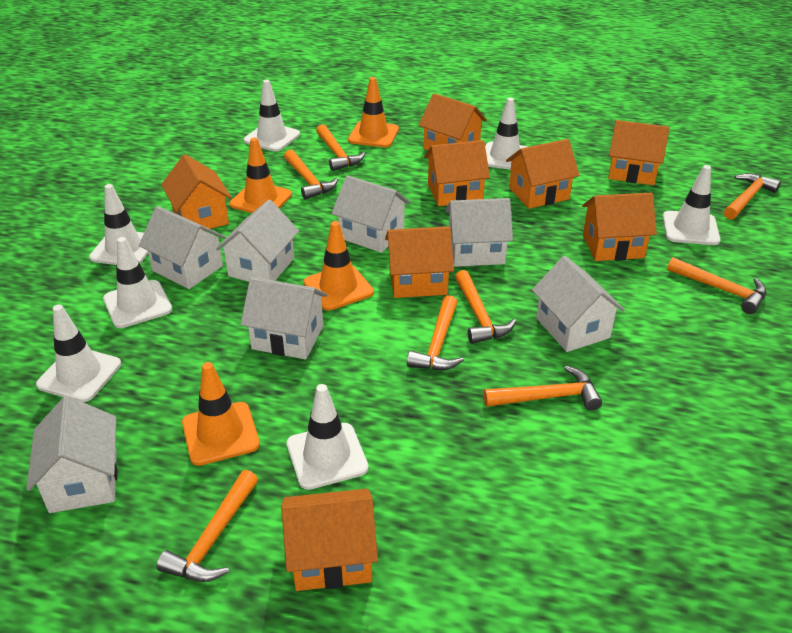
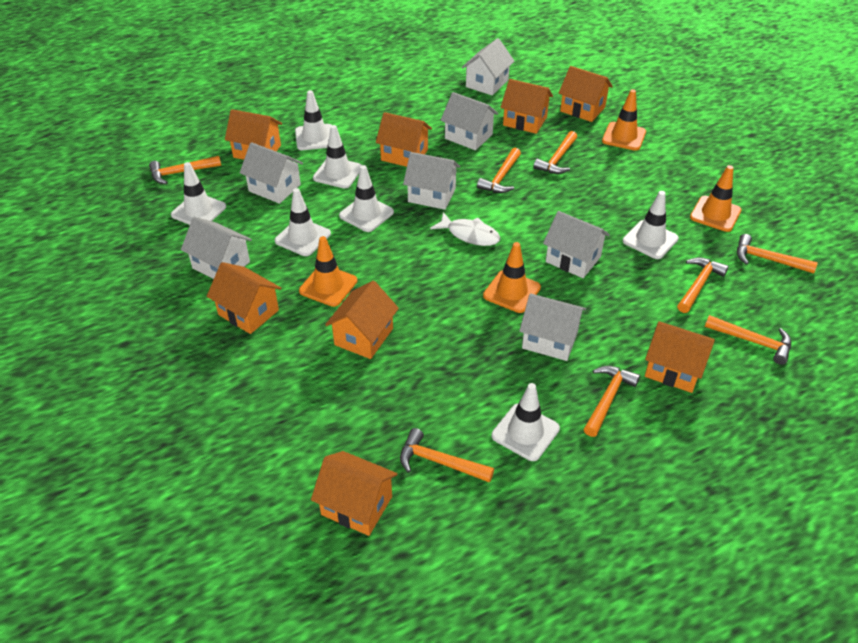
white fish: 0 -> 1

